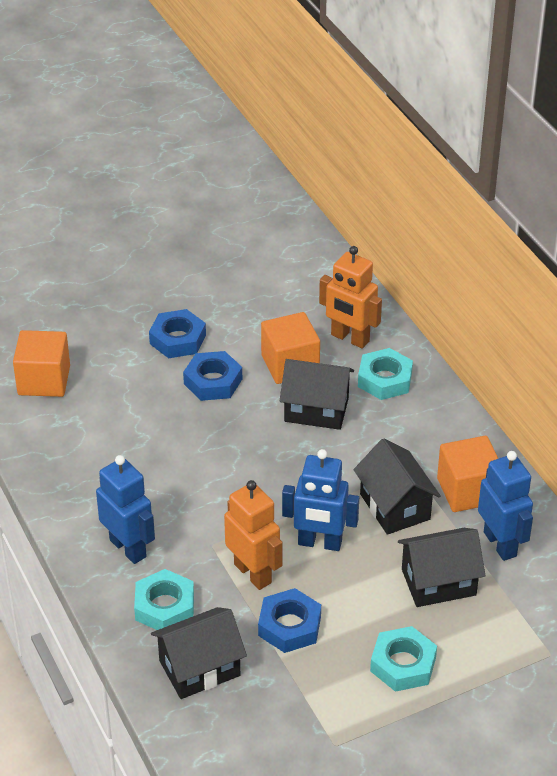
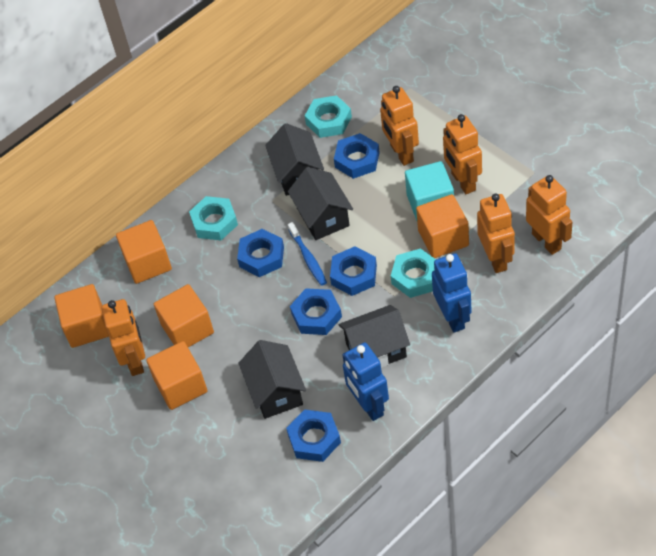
blue nut: 3 -> 5
blue robot: 3 -> 2
blue toothbrush: 0 -> 1
orange cube: 3 -> 5
orange robot: 2 -> 5
turquoise cube: 0 -> 1

